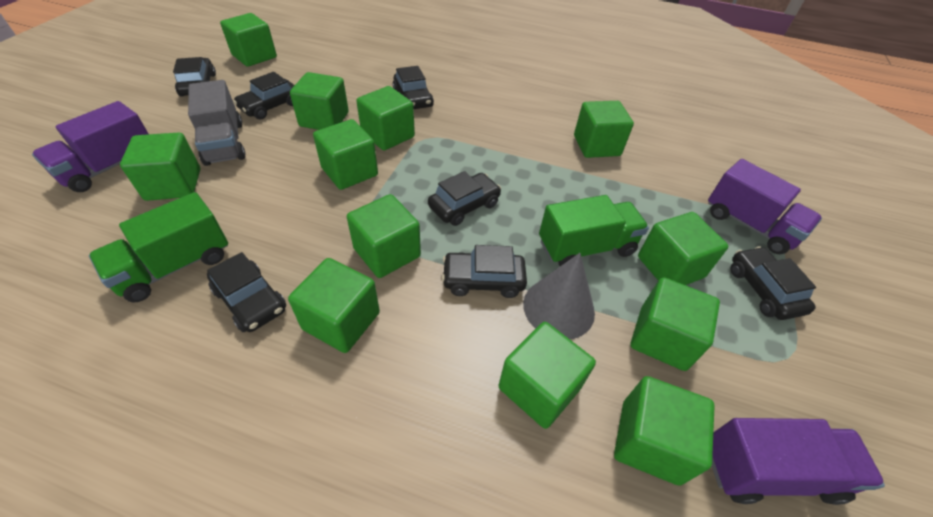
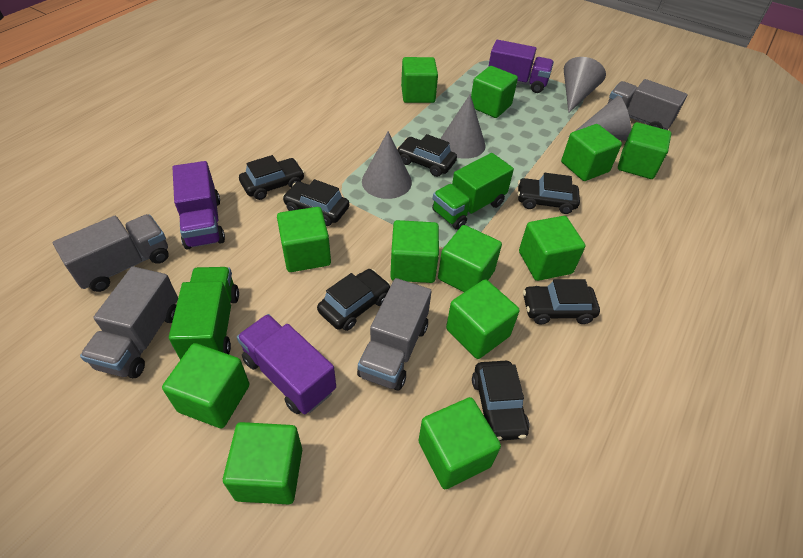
grey cone: 1 -> 4
grey truck: 1 -> 4

